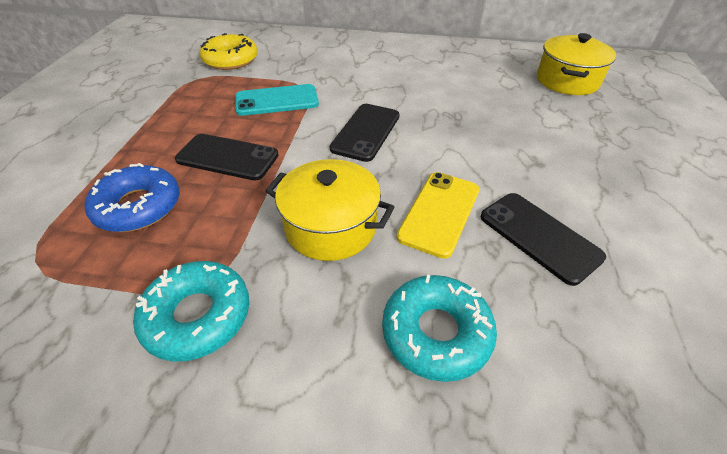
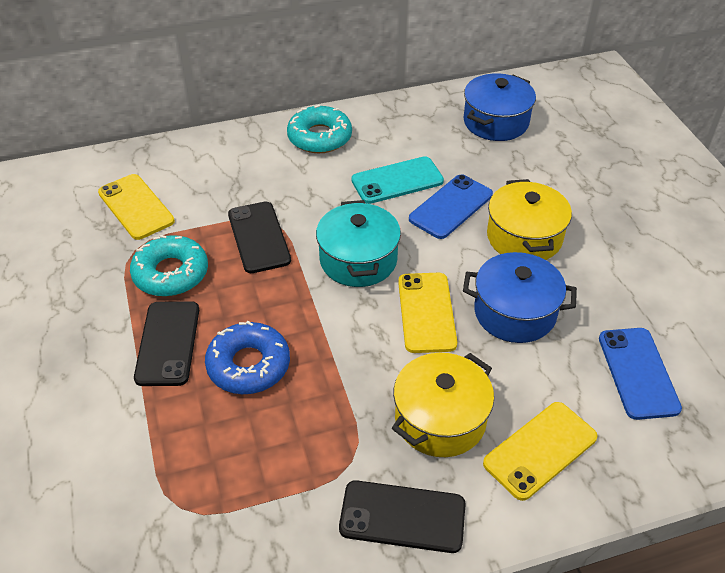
blue phone: 0 -> 2
blue pot: 0 -> 2
turquoise pot: 0 -> 1
yellow donut: 1 -> 0
yellow phone: 1 -> 3

